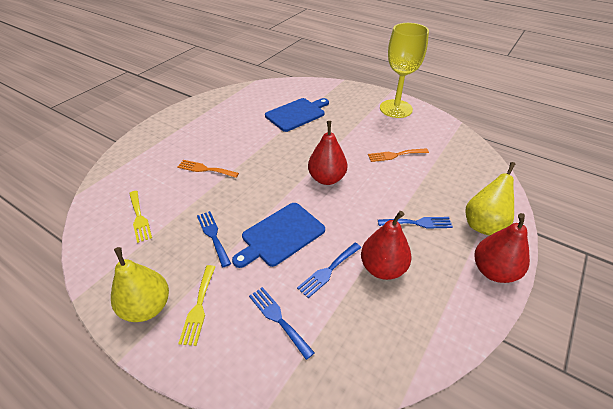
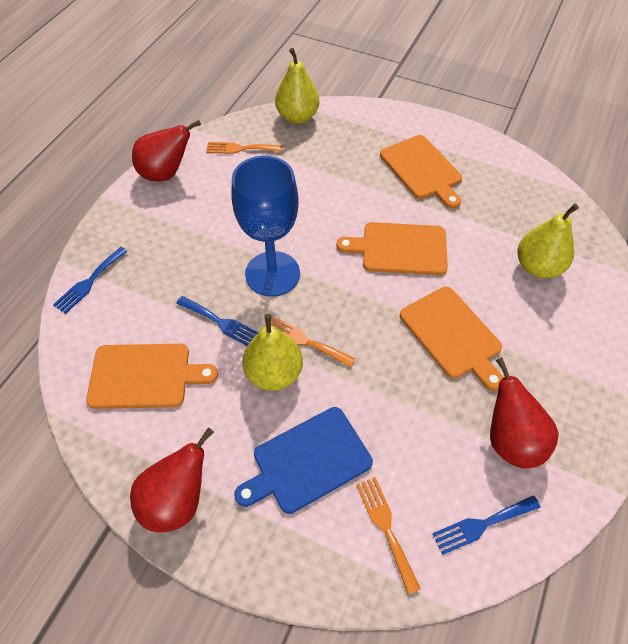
blue cutting board: 2 -> 1
blue fork: 4 -> 3
blue goblet: 0 -> 1
orange cutting board: 0 -> 4
orange fork: 2 -> 3
yellow fork: 2 -> 0
yellow goblet: 1 -> 0
yellow pear: 2 -> 3

